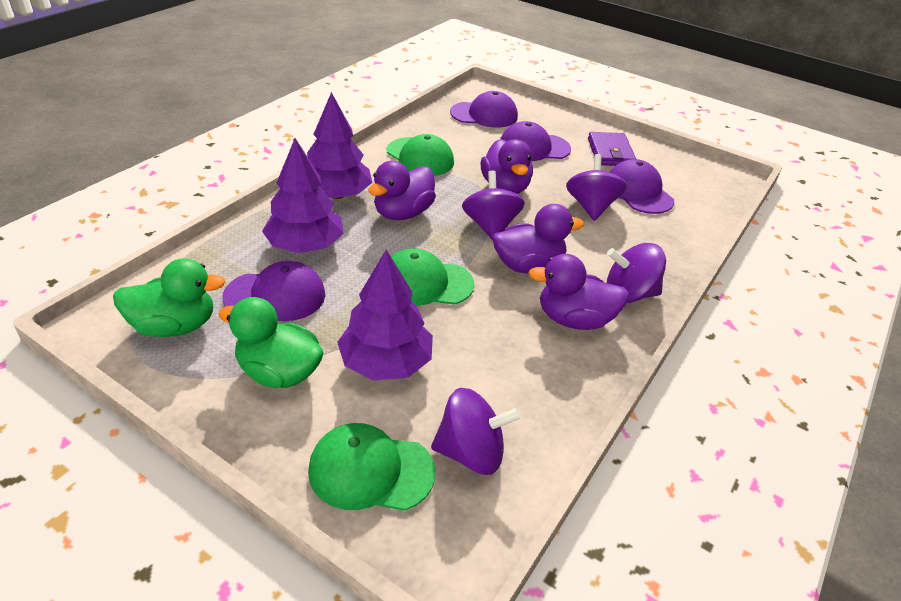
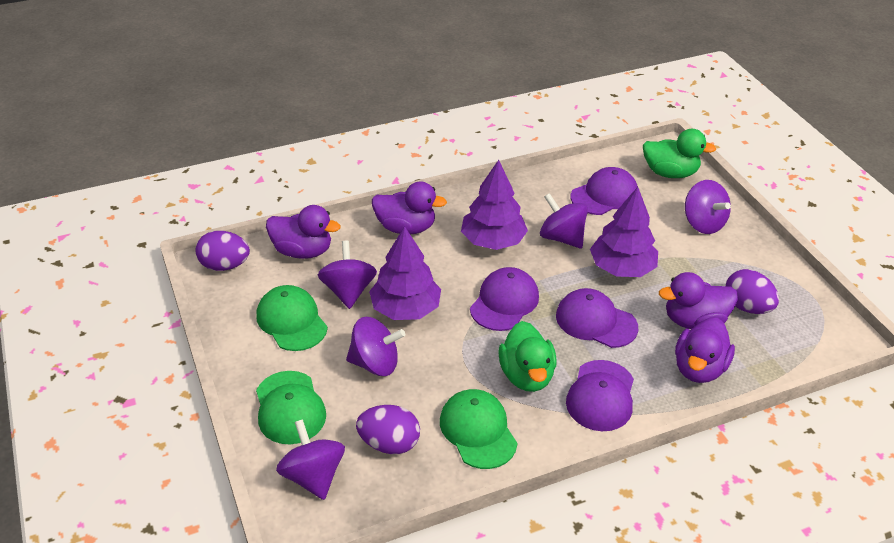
purple egg: 0 -> 3
purple spinning top: 4 -> 5
purple wallet: 1 -> 0

